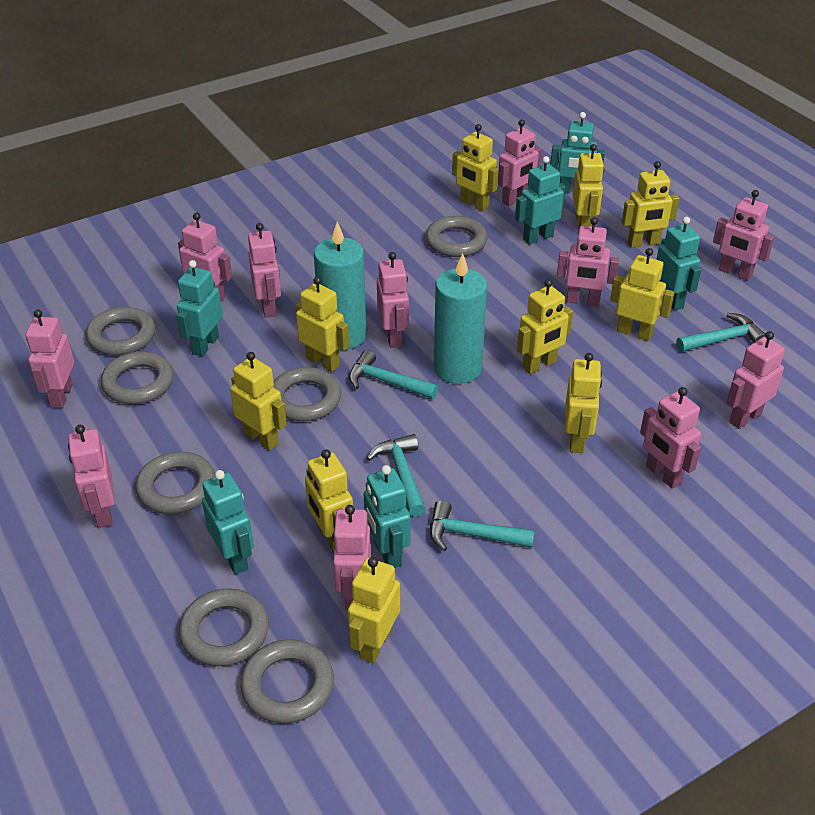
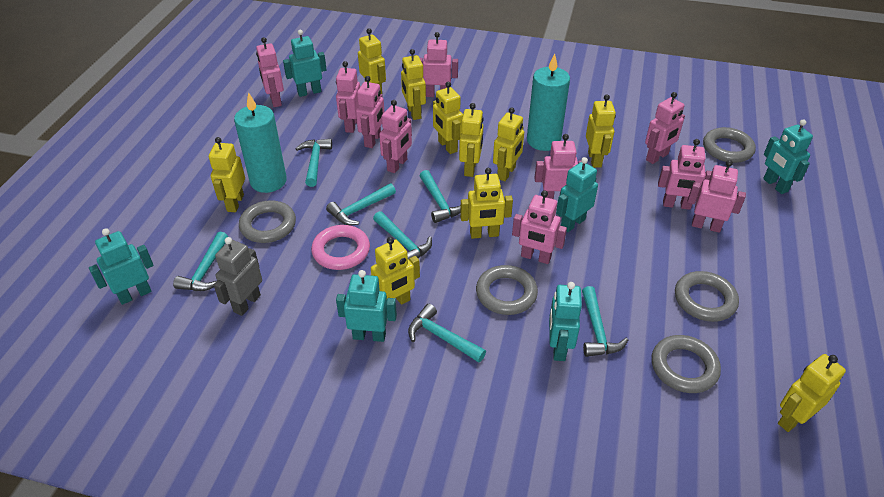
grey ring: 7 -> 5
grey robot: 0 -> 1
pink ring: 0 -> 1
pink robot: 11 -> 10
turquoise hammer: 4 -> 7

